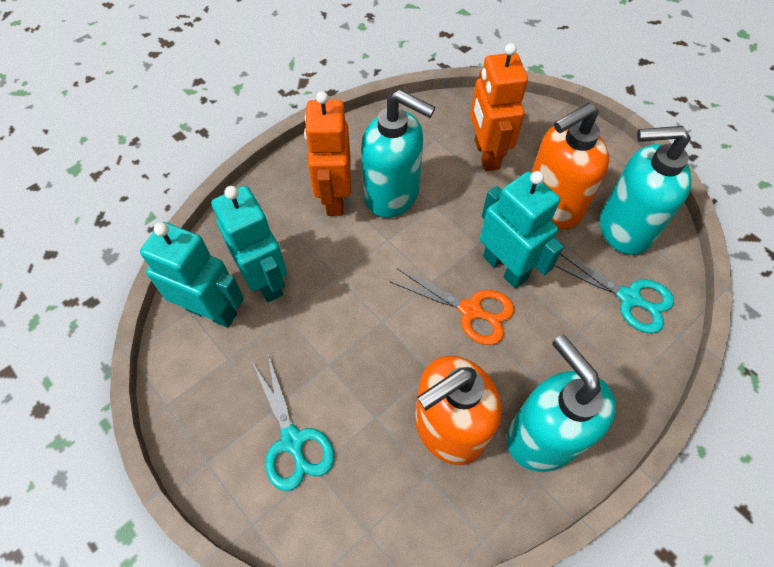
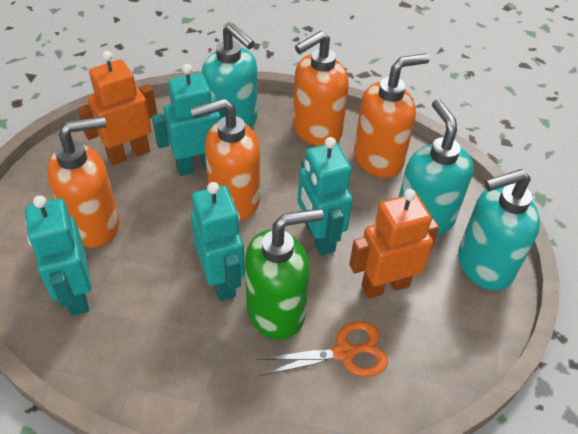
green soap dispenser: 0 -> 1
orange soap dispenser: 2 -> 4
turquoise robot: 3 -> 4
turquoise scissors: 2 -> 0

